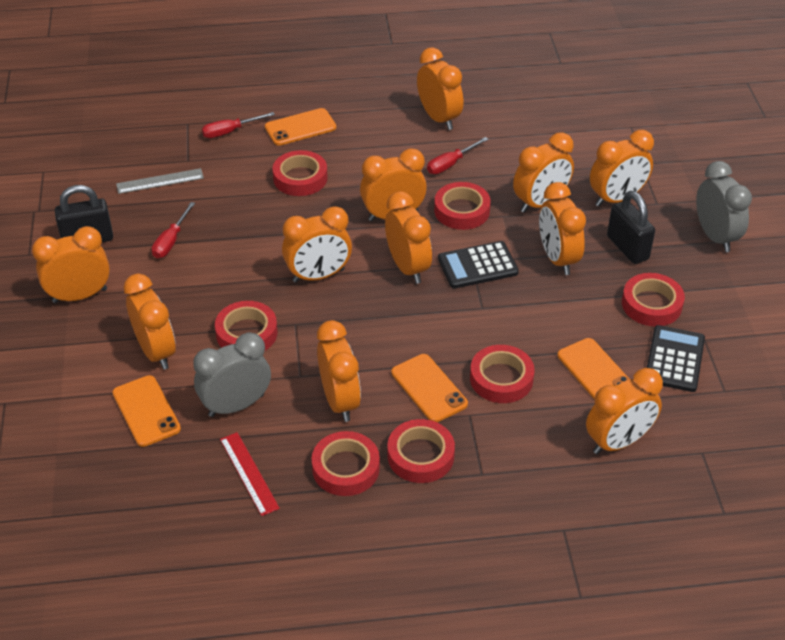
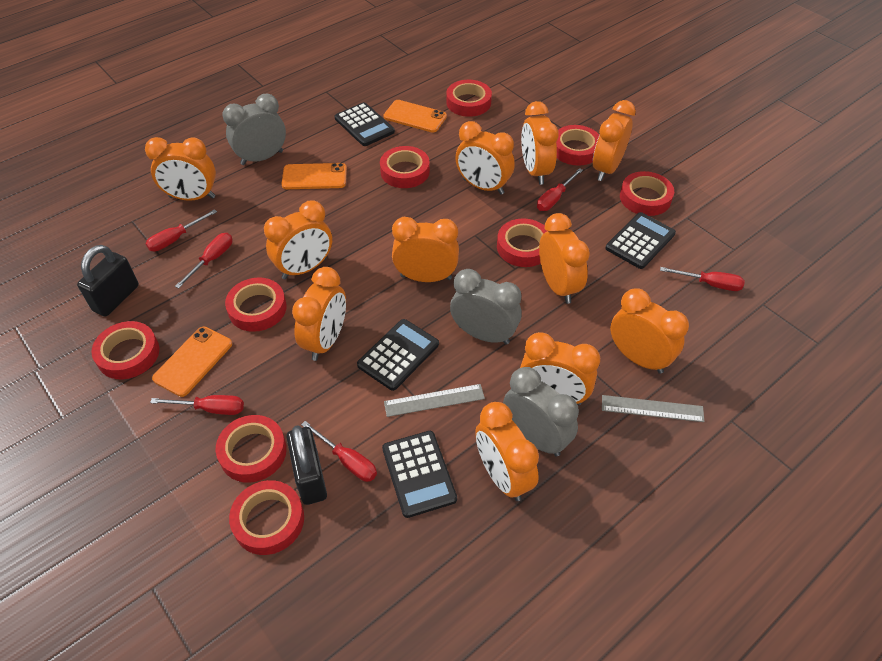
black calculator: 2 -> 4
grey clock: 2 -> 3
grey ruler: 1 -> 2
orange phone: 4 -> 3
red ruler: 1 -> 0
red screwdriver: 3 -> 6
red tape: 7 -> 9

